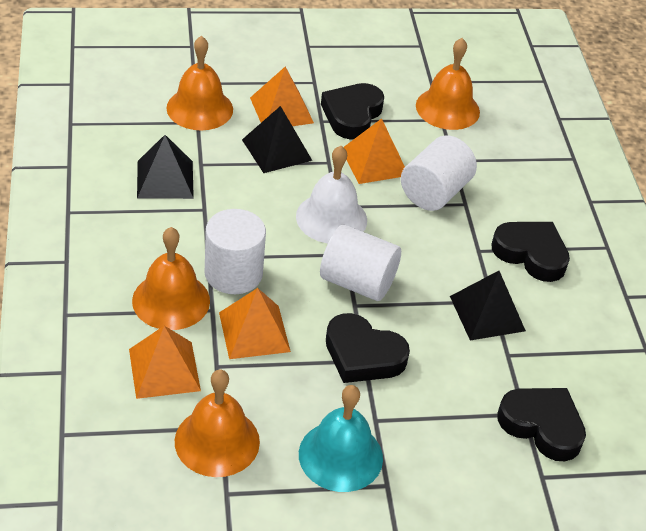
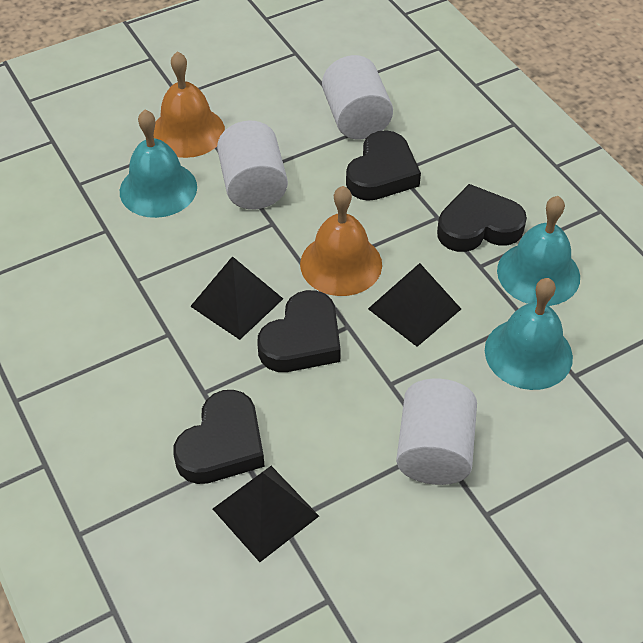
orange bell: 4 -> 2
orange pyramid: 4 -> 0
turquoise bell: 1 -> 3
white bell: 1 -> 0

